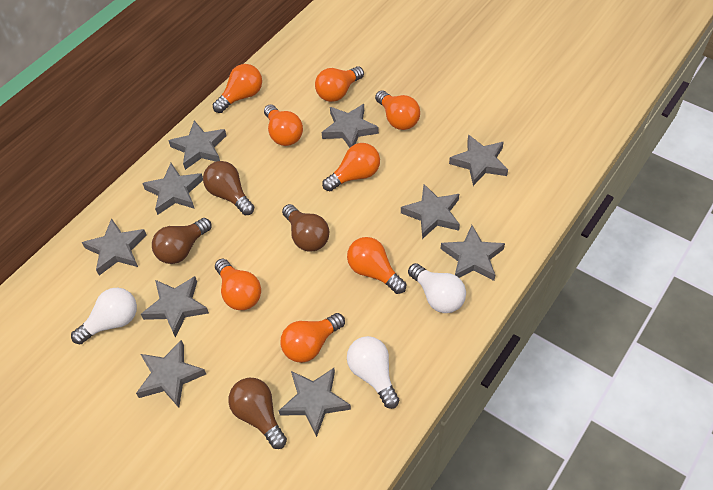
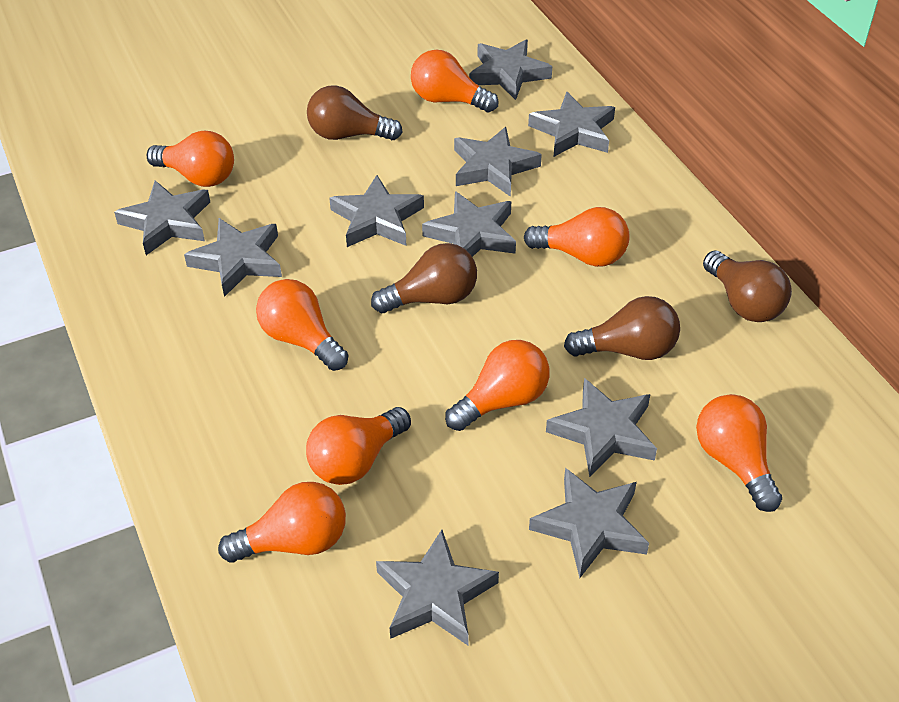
white light bulb: 3 -> 0

